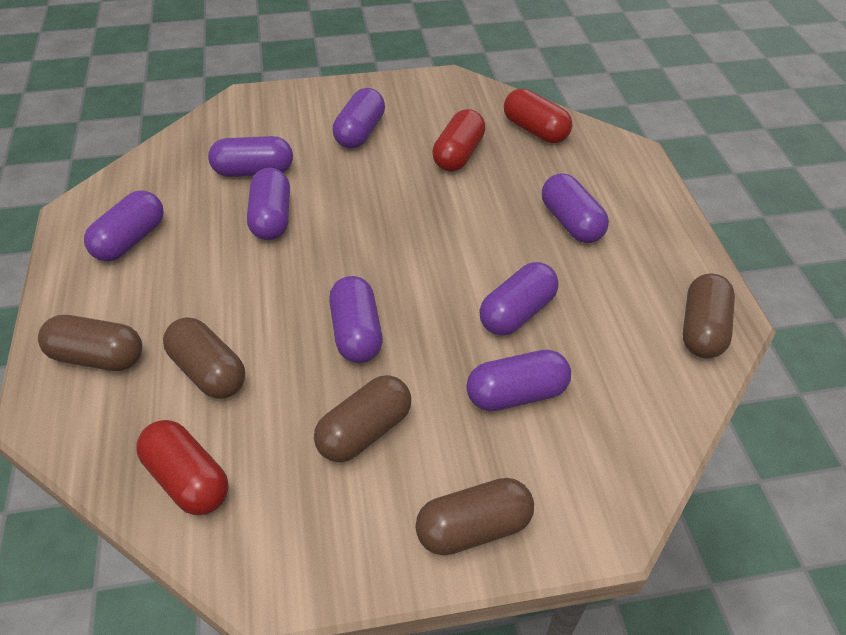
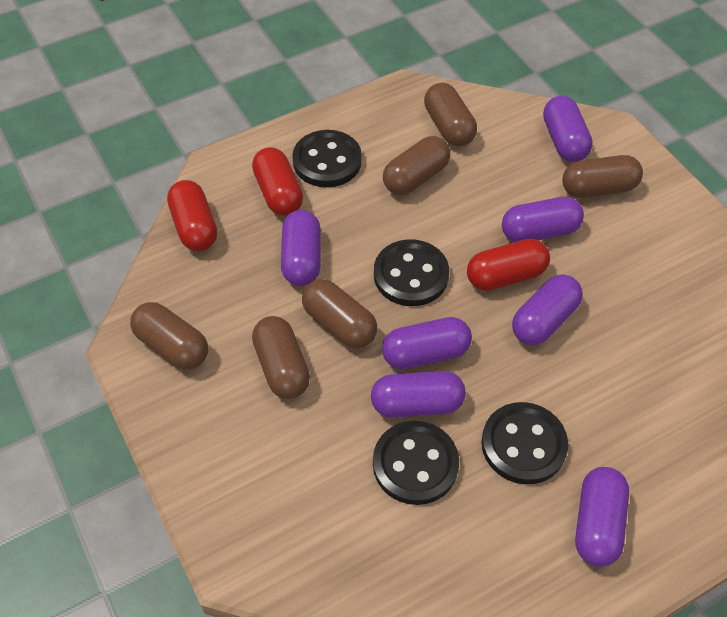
black button: 0 -> 4
brown capsule: 5 -> 6
purple capsule: 8 -> 7

